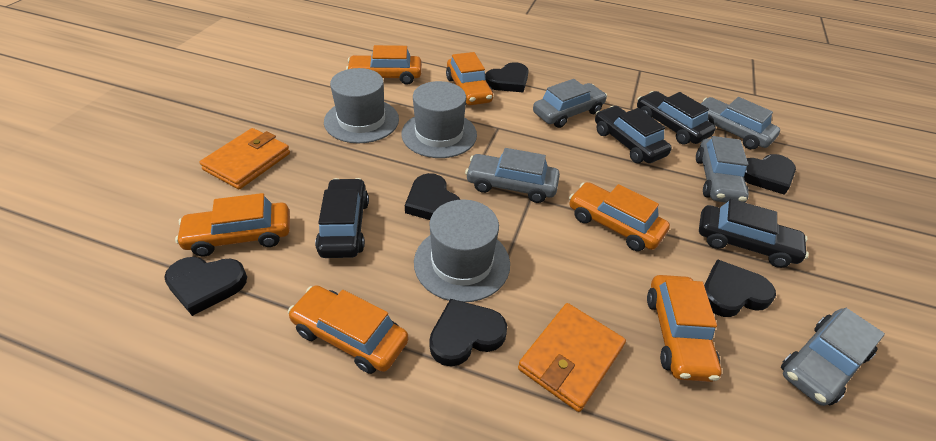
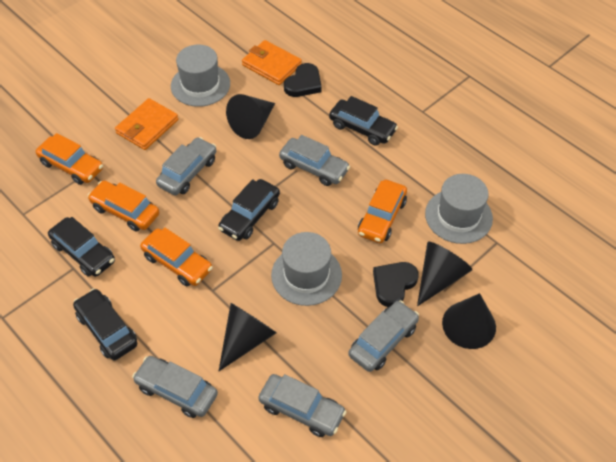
black cone: 0 -> 4
black heart: 6 -> 2
orange car: 6 -> 4

